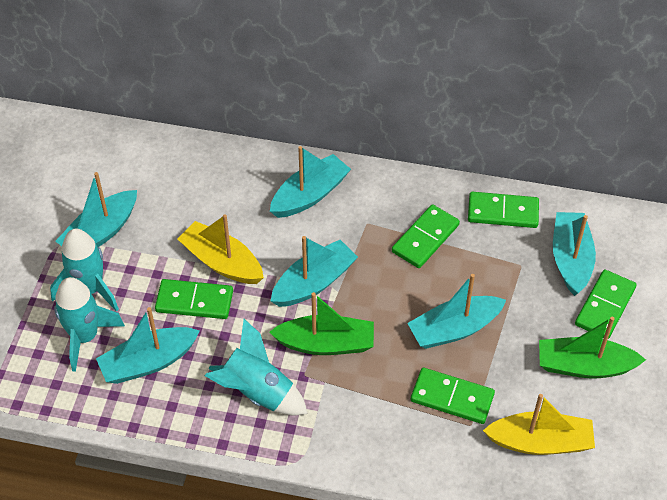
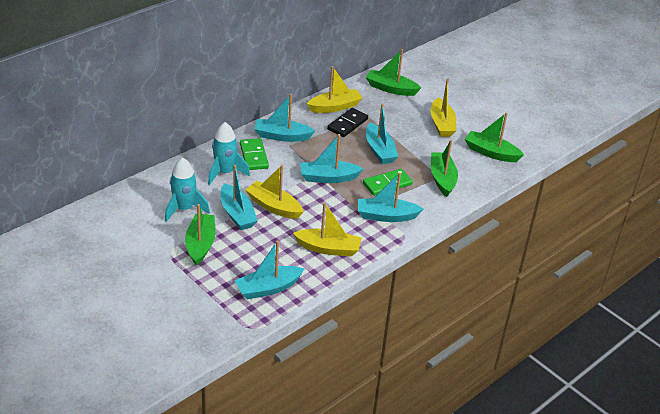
black domino: 0 -> 1
green boat: 2 -> 4
green domino: 5 -> 2
turquoise rocket: 3 -> 2
yellow boat: 2 -> 4

